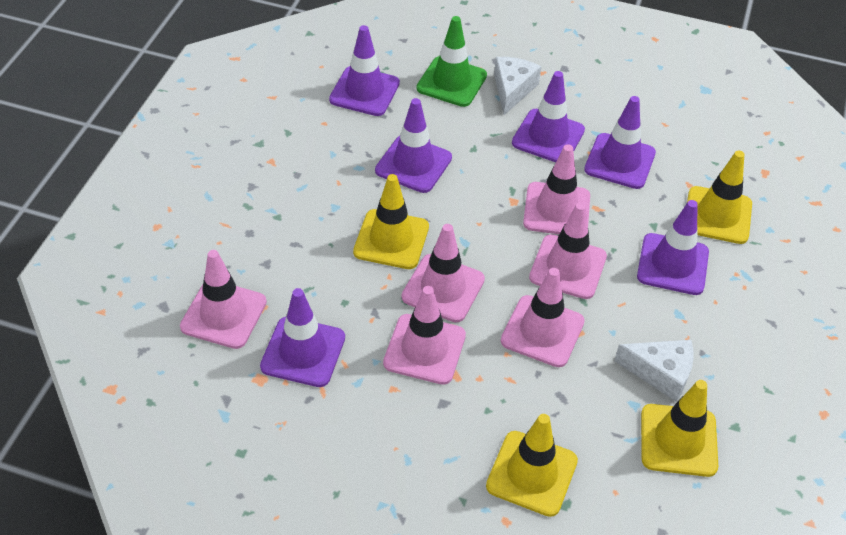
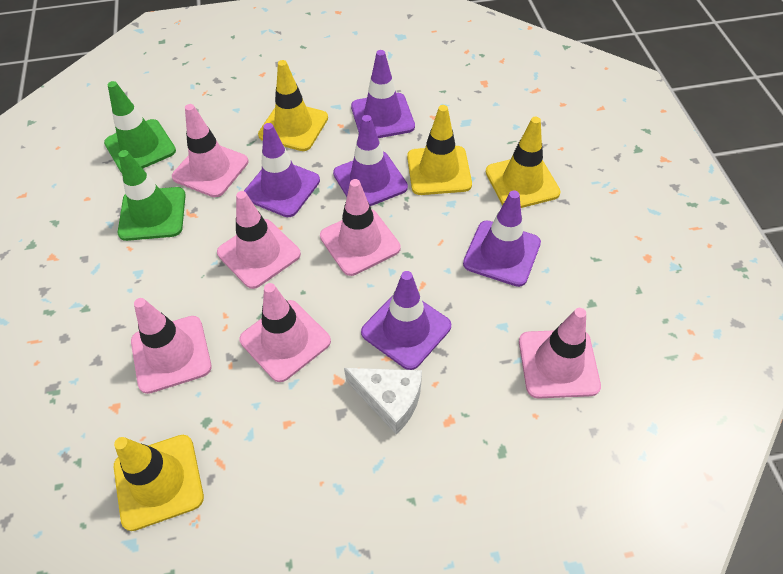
green traffic cone: 1 -> 2
purple traffic cone: 6 -> 5
white cheese: 2 -> 1

